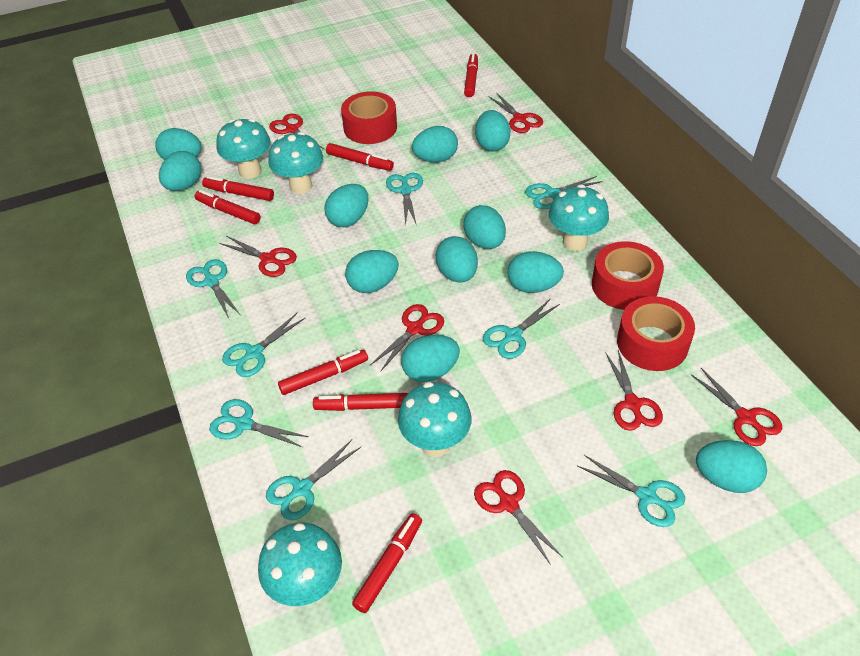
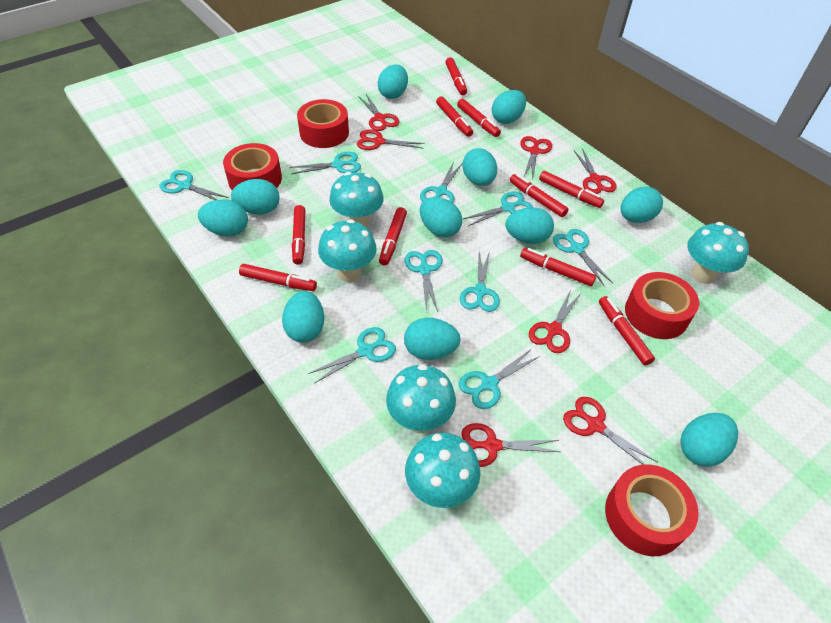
red marker: 7 -> 10
red tape: 3 -> 4
turquoise scissors: 8 -> 9

